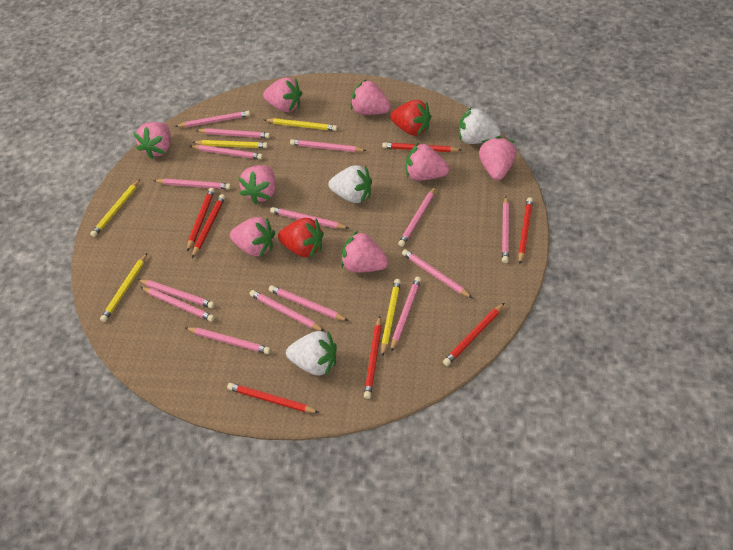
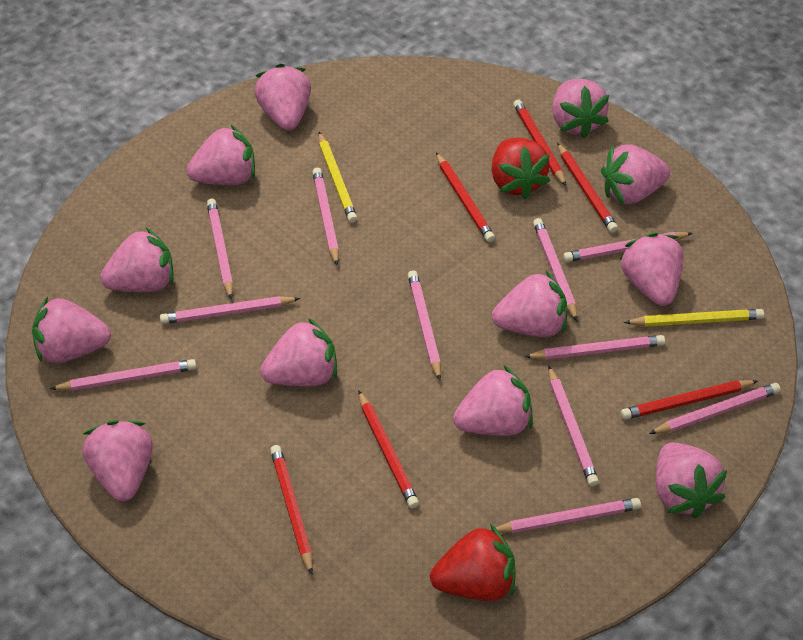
pink pencil: 15 -> 11
pink strawberry: 8 -> 12
red pencil: 7 -> 6
white strawberry: 3 -> 0
yellow pencil: 5 -> 2

